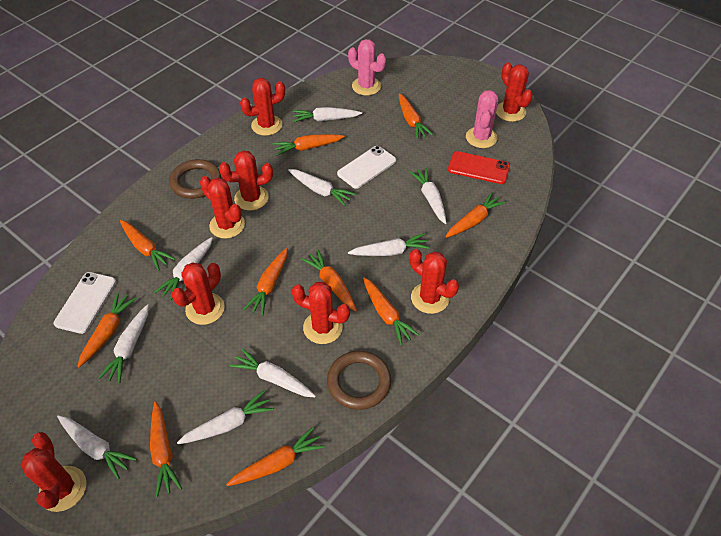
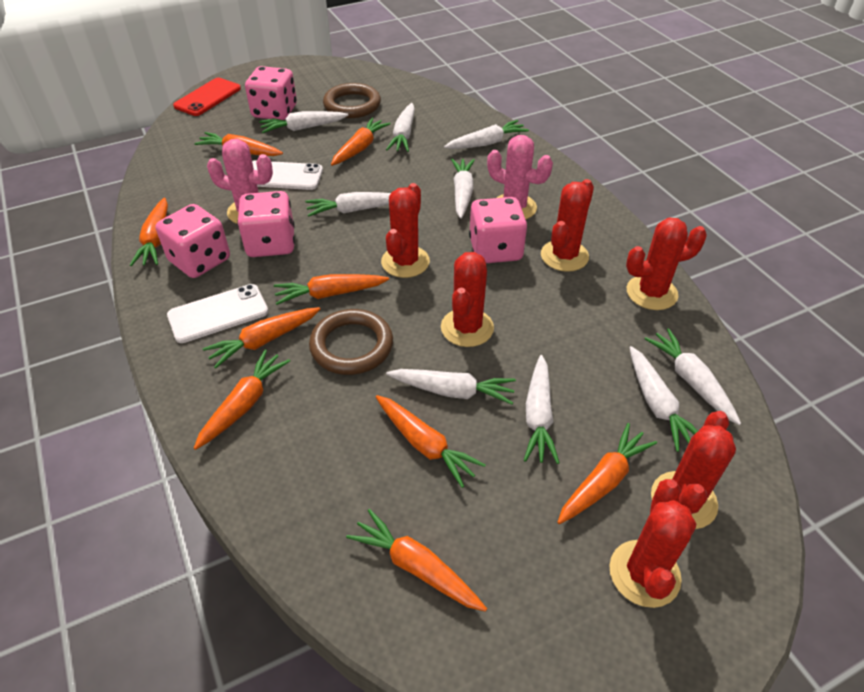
orange carrot: 10 -> 9
pink dice: 0 -> 4
red cactus: 8 -> 6

